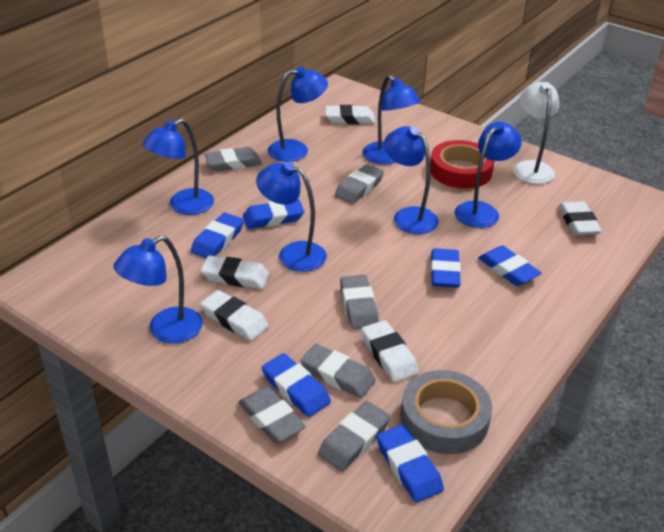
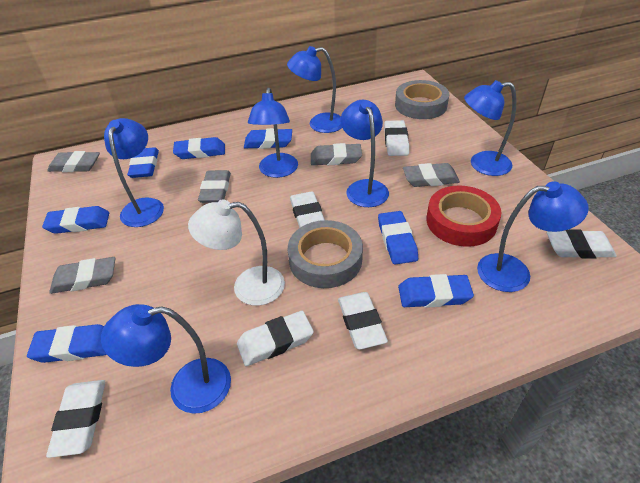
blue eraser: 6 -> 7
grey eraser: 6 -> 5
grey tape: 1 -> 2
white eraser: 5 -> 6

